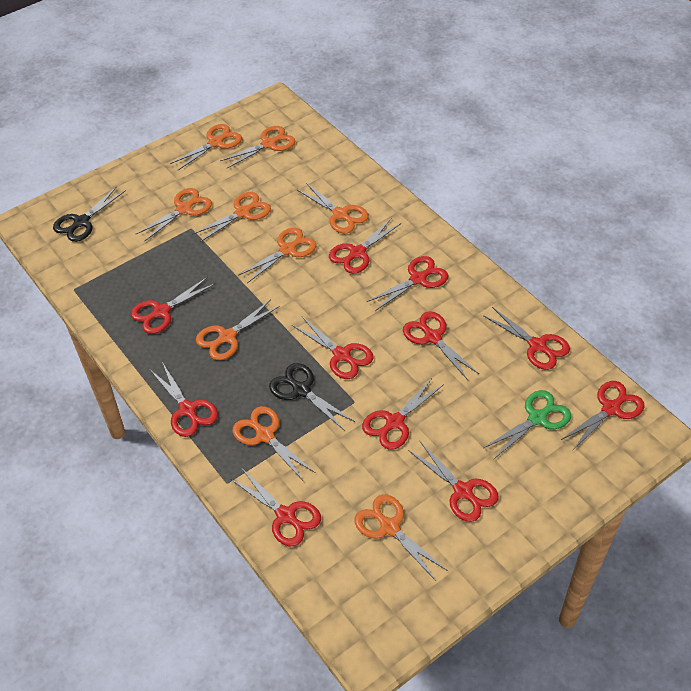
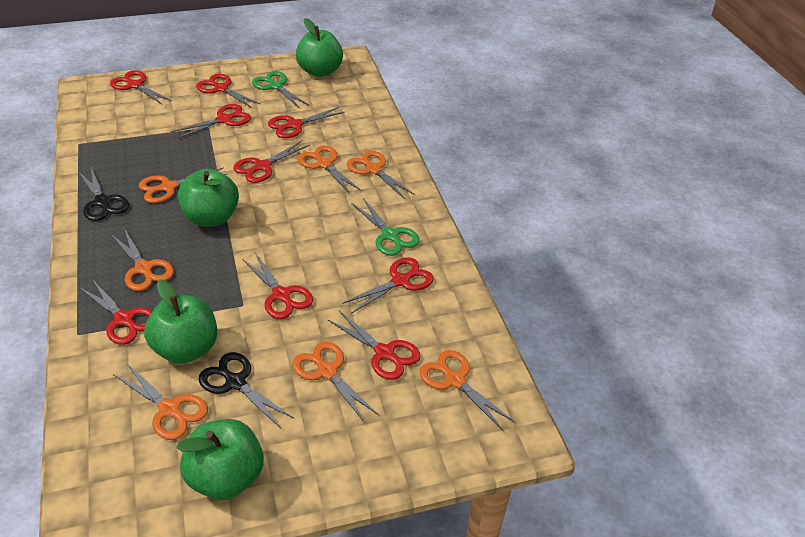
green apple: 0 -> 4
green scissors: 1 -> 2
orange scissors: 9 -> 7
red scissors: 11 -> 9

